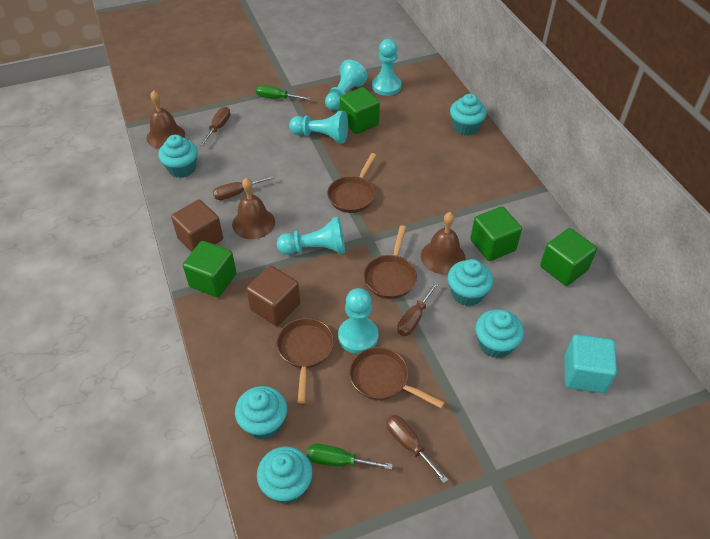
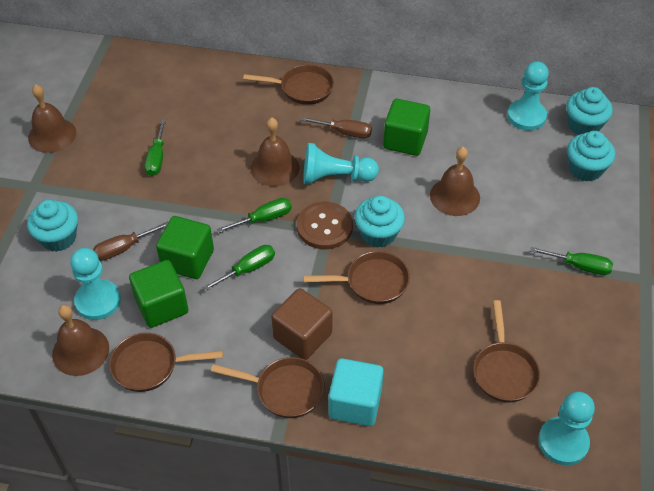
brown bell: 3 -> 4
brown button: 0 -> 1
brown cube: 2 -> 1
brown pan: 4 -> 5
brown screwdriver: 4 -> 2
green cube: 4 -> 3
green screwdriver: 2 -> 4
turquoise cupcake: 6 -> 4
turquoise pawn: 5 -> 4

